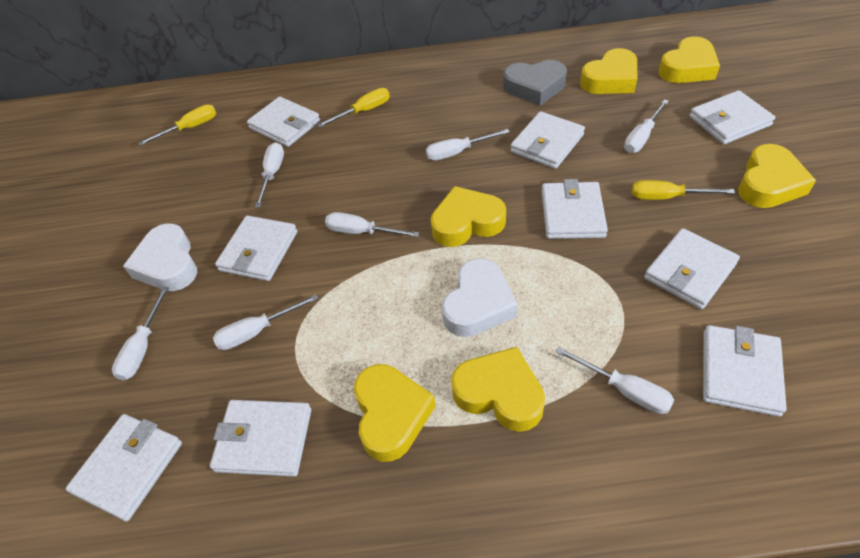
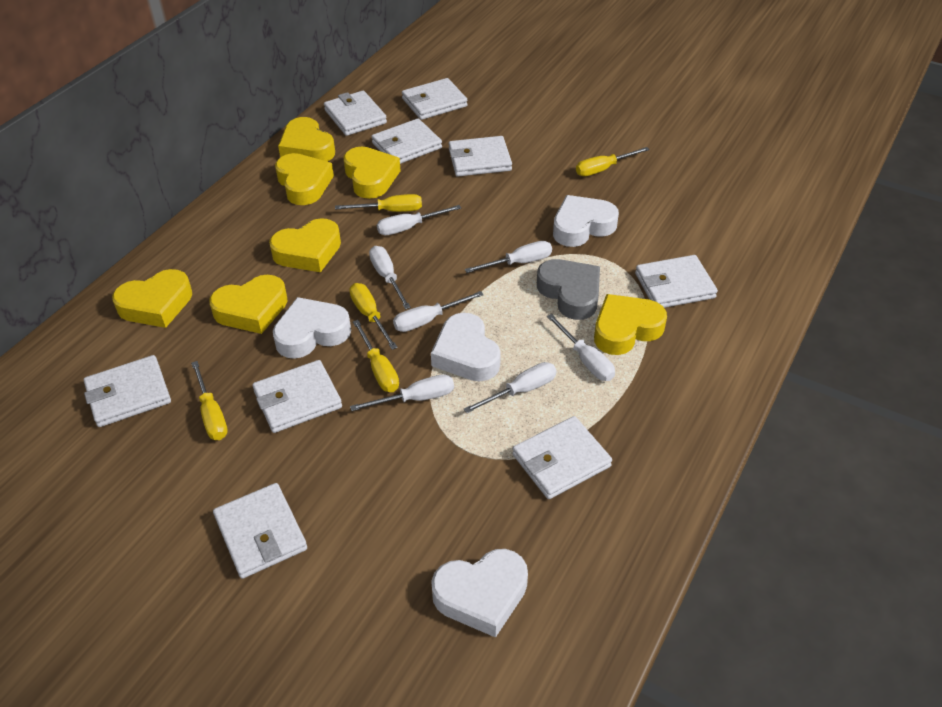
white heart: 2 -> 4
yellow heart: 6 -> 7
yellow screwdriver: 3 -> 5

